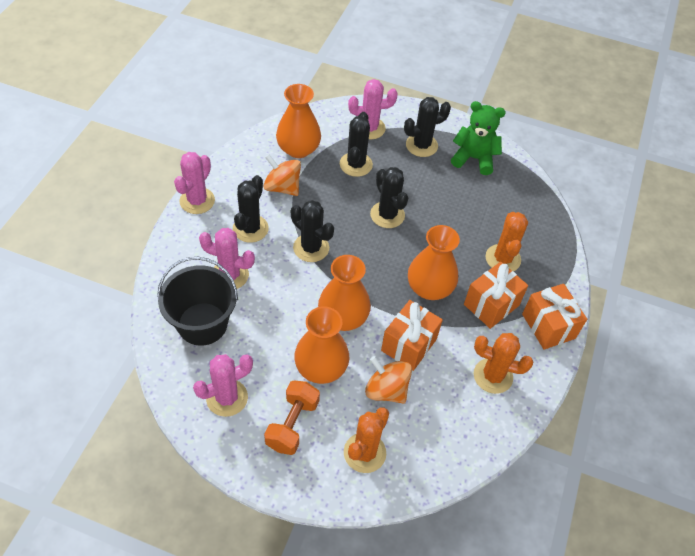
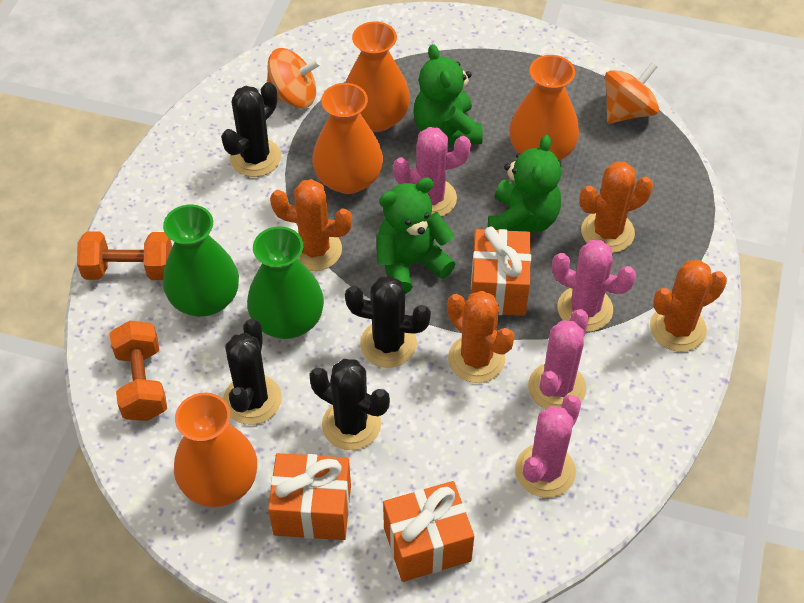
black bucket: 1 -> 0
black cactus: 5 -> 4
green teddy bear: 1 -> 3
green vase: 0 -> 2
orange cactus: 3 -> 4
orange dumbbell: 1 -> 2

